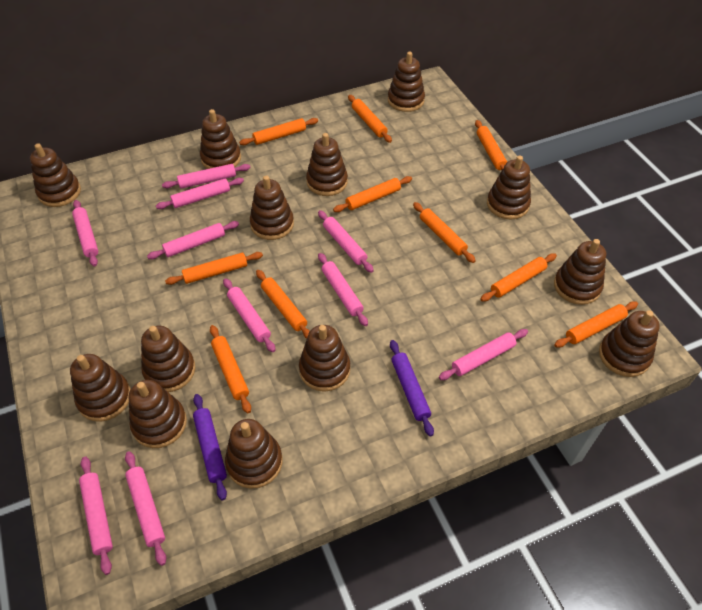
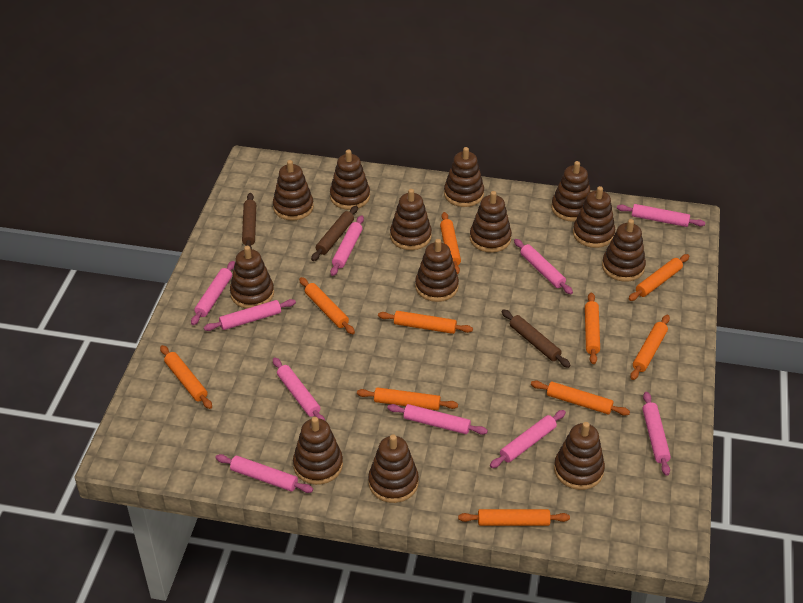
brown rolling pin: 0 -> 3
purple rolling pin: 2 -> 0

